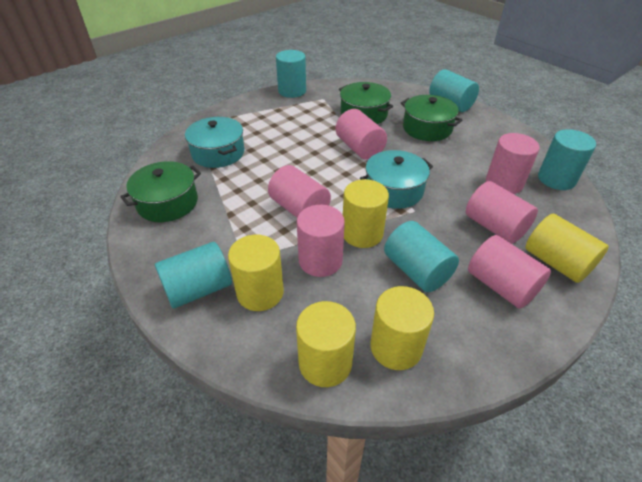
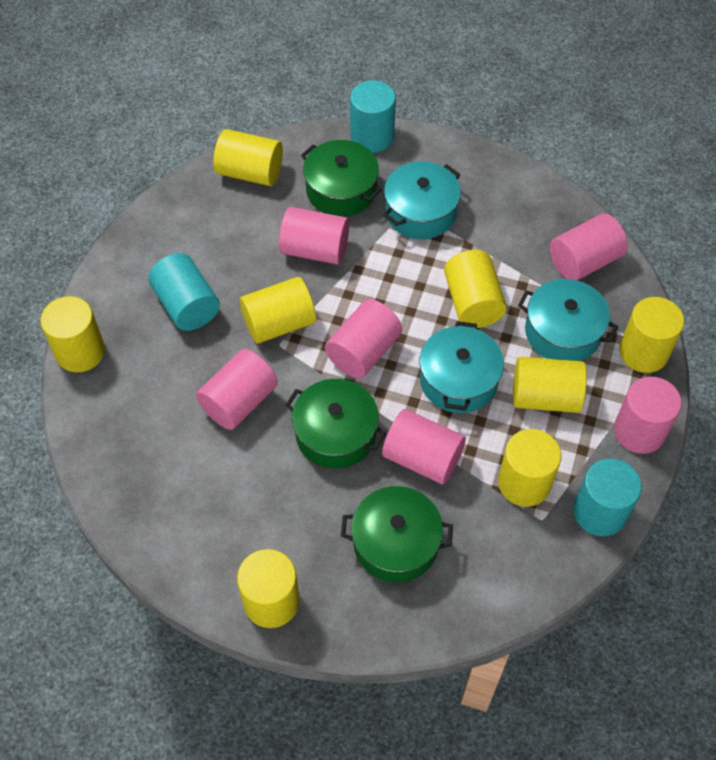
turquoise cylinder: 5 -> 3
turquoise pot: 2 -> 3
yellow cylinder: 5 -> 8

